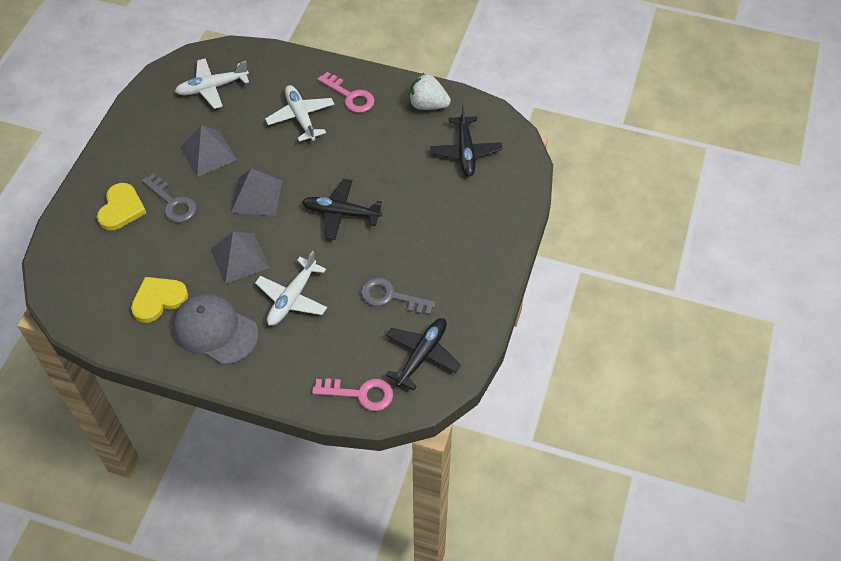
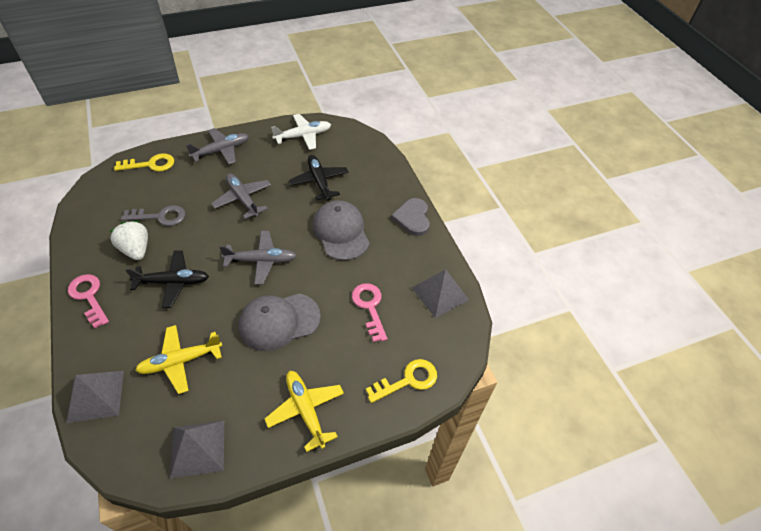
black plane: 3 -> 2
grey cap: 1 -> 2
grey heart: 0 -> 1
grey key: 2 -> 1
grey plane: 0 -> 3
white plane: 3 -> 1
yellow heart: 2 -> 0
yellow key: 0 -> 2
yellow plane: 0 -> 2

